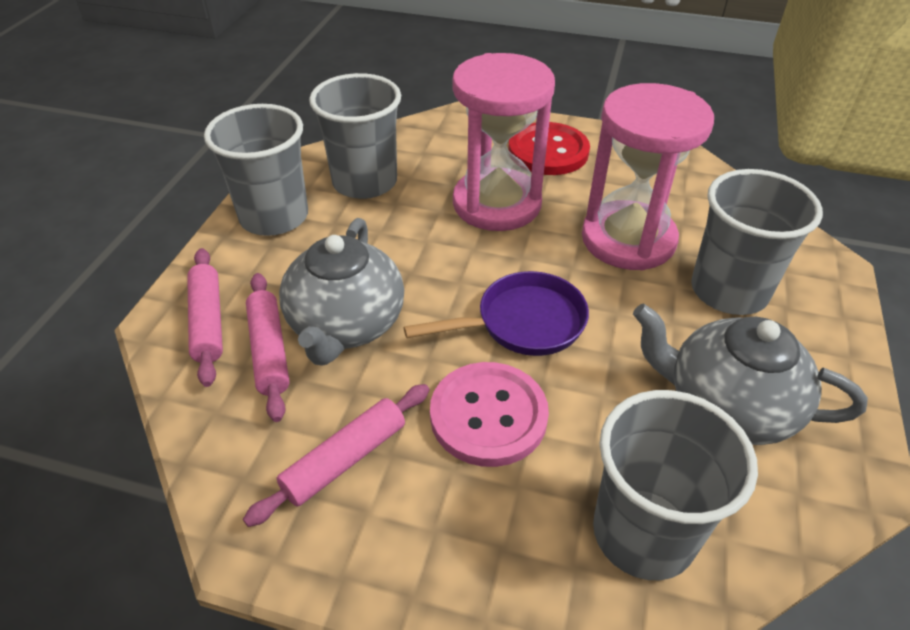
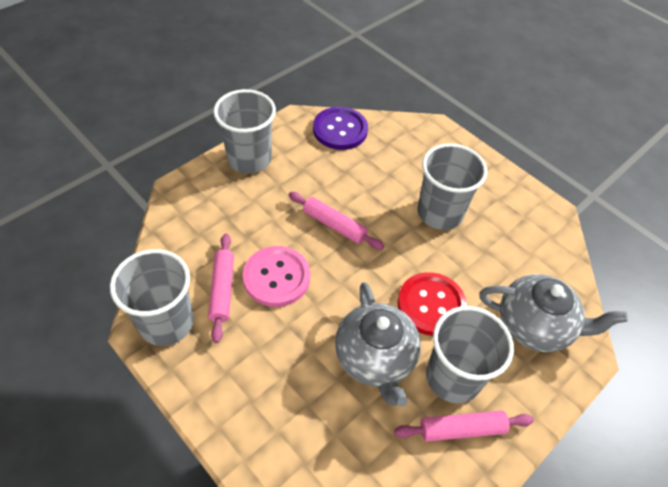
pink hourglass: 2 -> 0
purple button: 0 -> 1
purple pan: 1 -> 0

